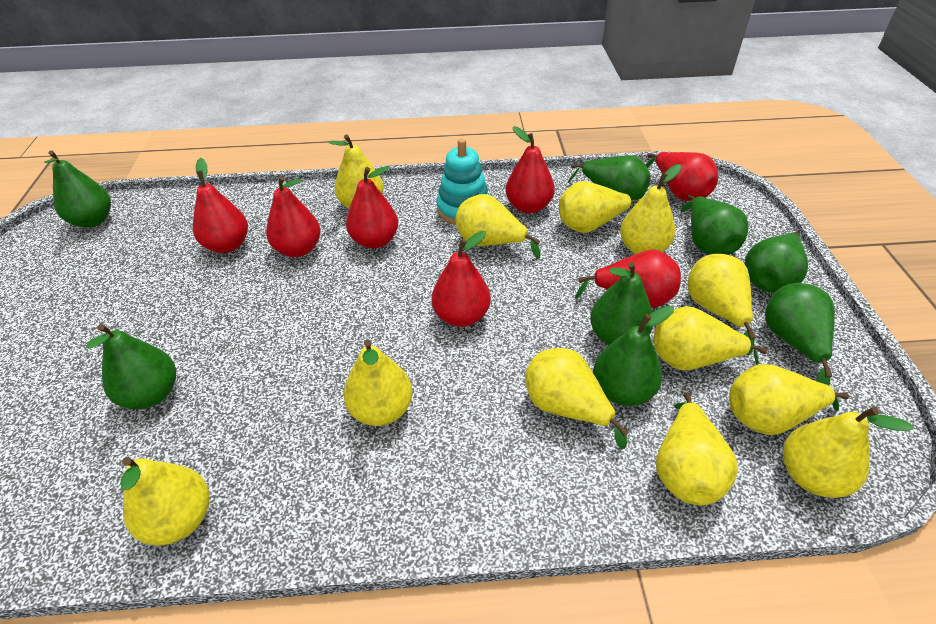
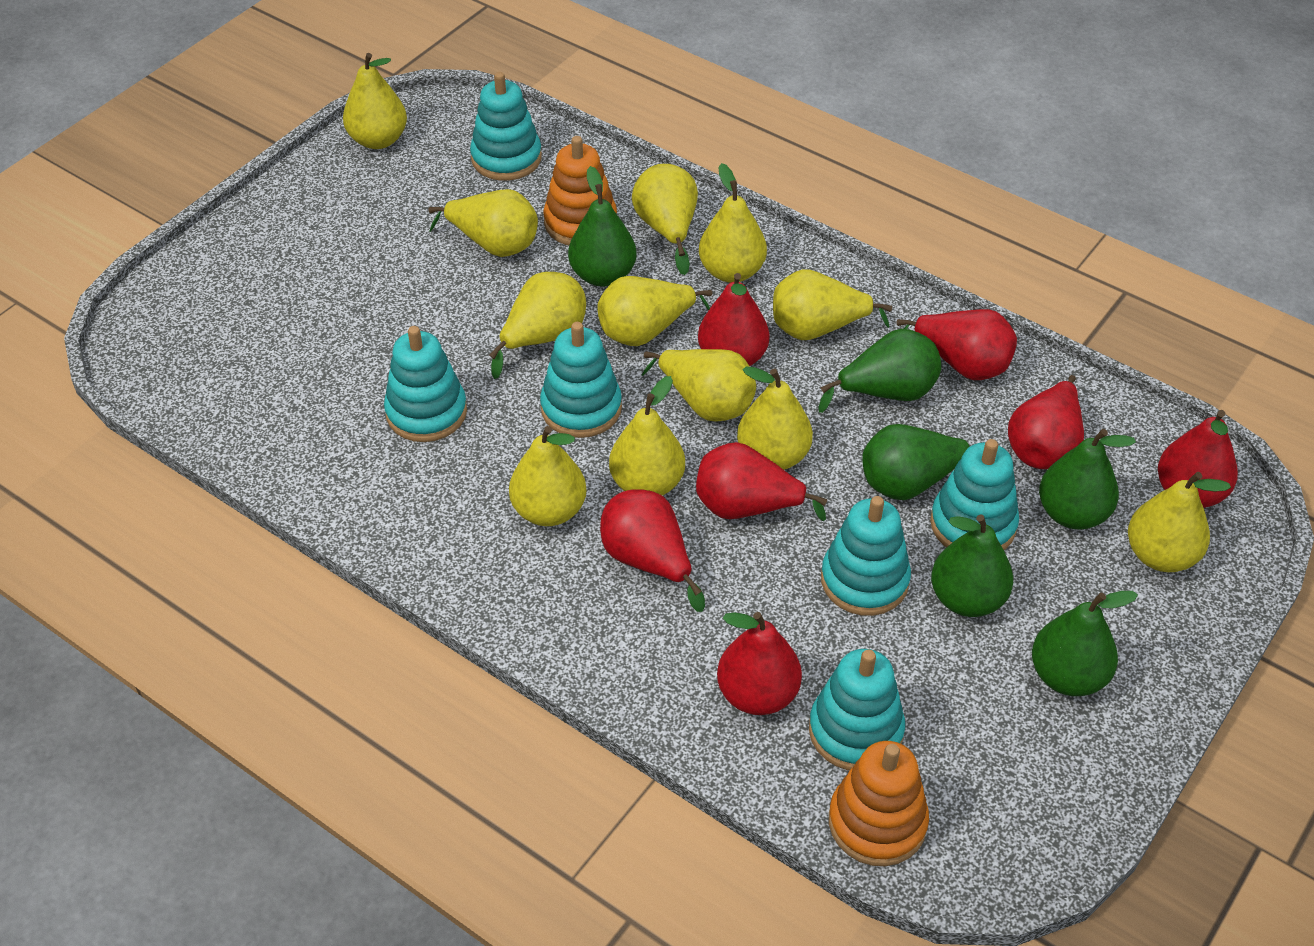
green pear: 8 -> 6
orange stacking toy: 0 -> 2
turquoise stacking toy: 1 -> 6

